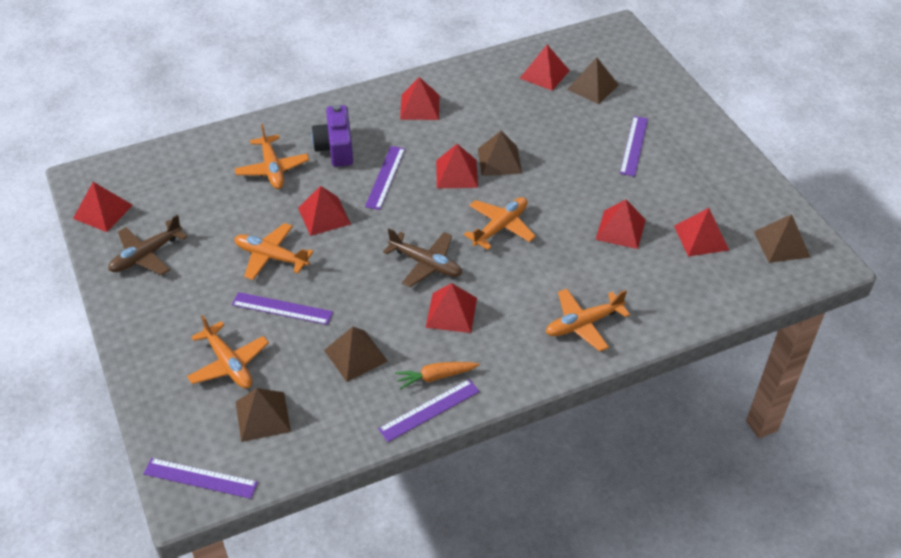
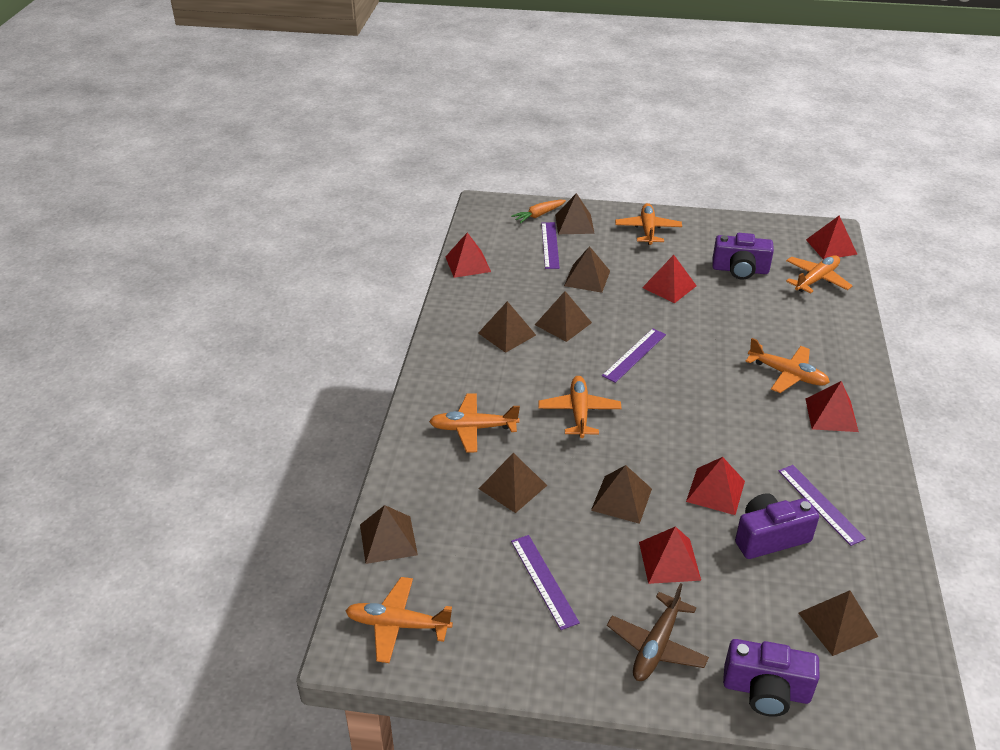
brown plane: 2 -> 1
brown pyramid: 5 -> 8
orange plane: 5 -> 6
purple camera: 1 -> 3
purple ruler: 5 -> 4
red pyramid: 8 -> 6

